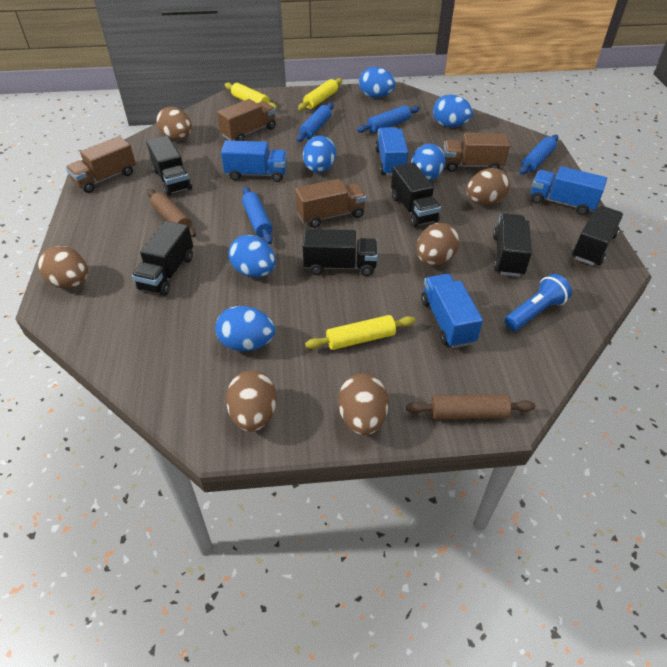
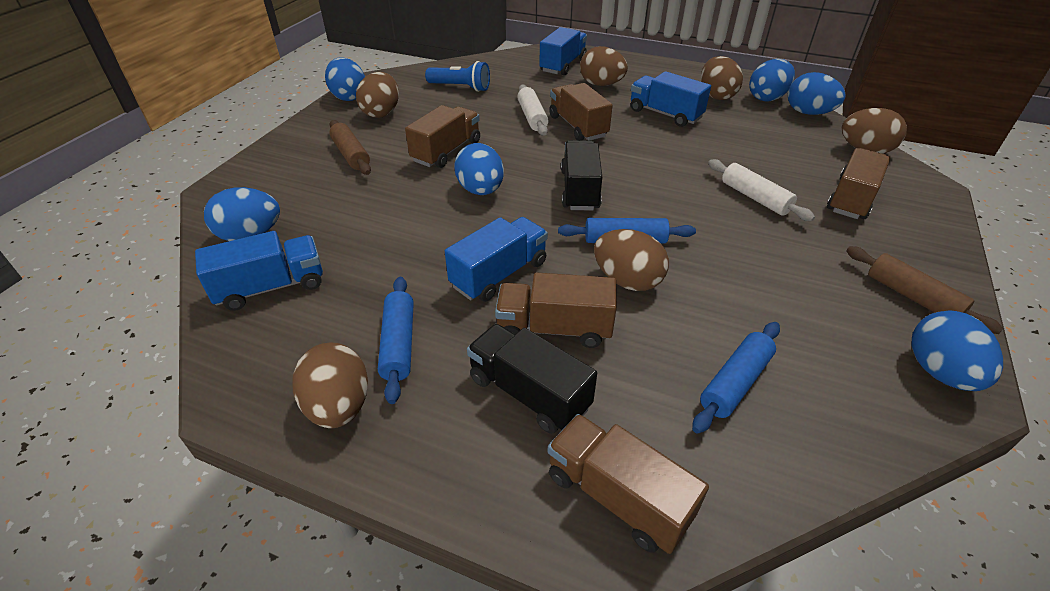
black truck: 6 -> 2
blue rolling pin: 4 -> 3
brown truck: 4 -> 5
white rolling pin: 0 -> 2
yellow rolling pin: 3 -> 0

